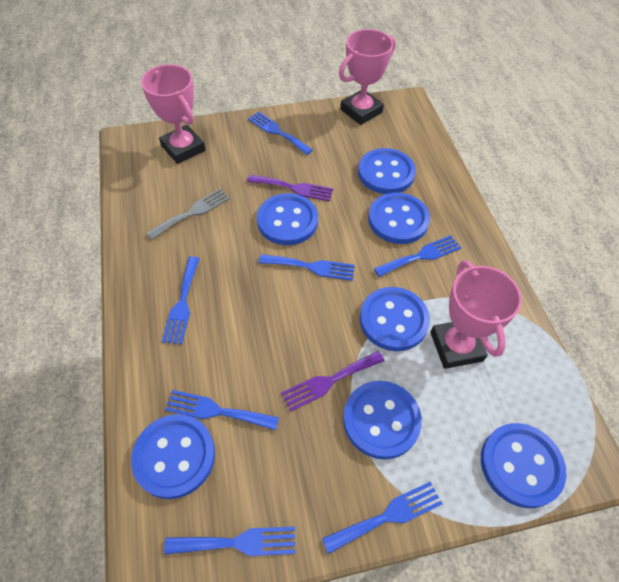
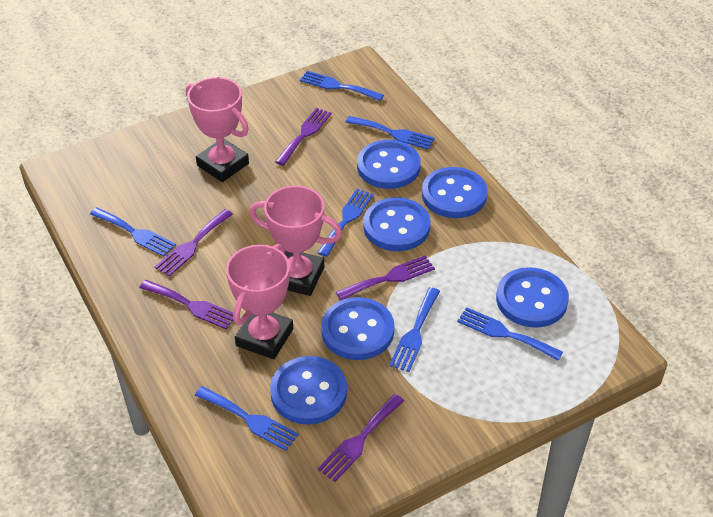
blue button: 7 -> 6
grey fork: 1 -> 0
purple fork: 2 -> 5

